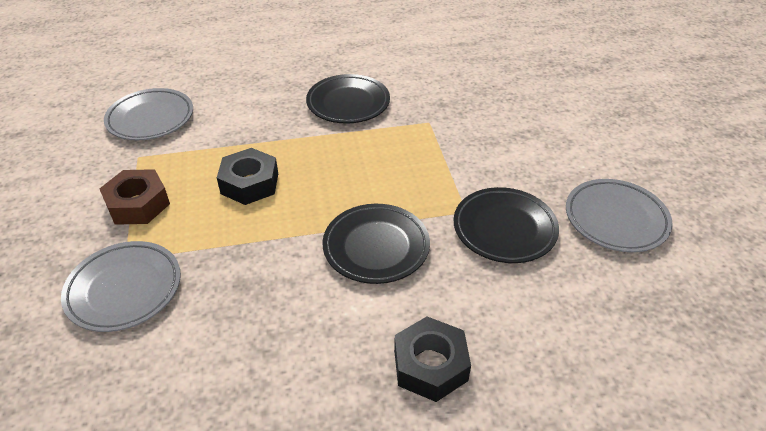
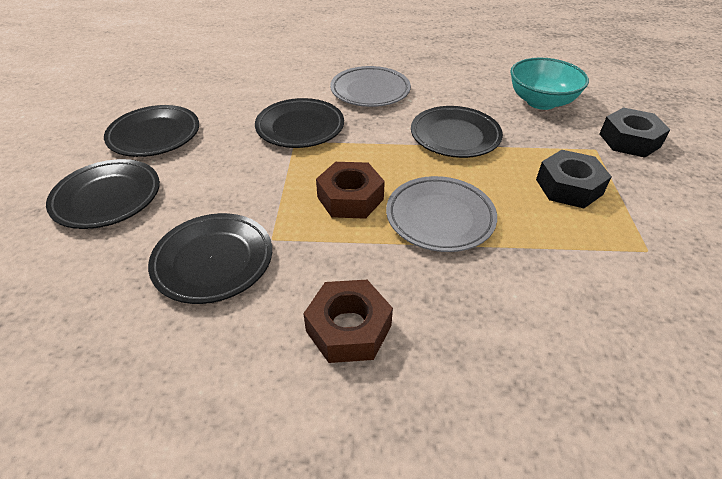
black plate: 3 -> 5
brown nut: 1 -> 2
grey plate: 3 -> 2
turquoise bowl: 0 -> 1

